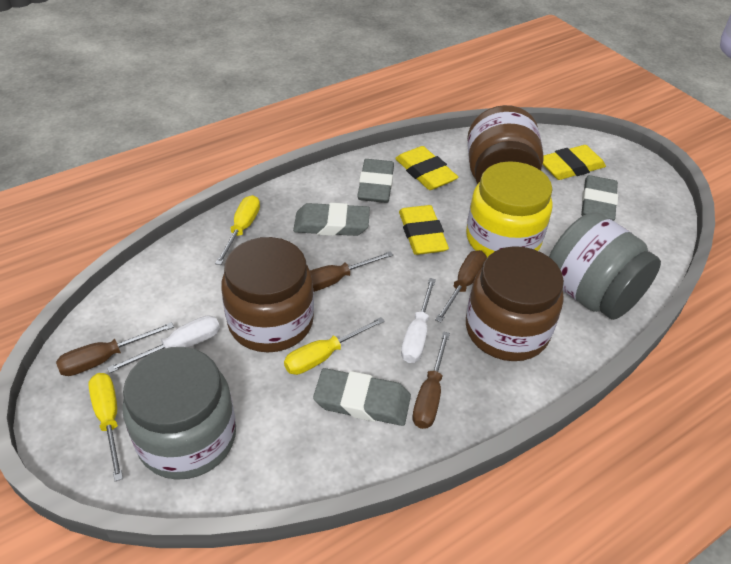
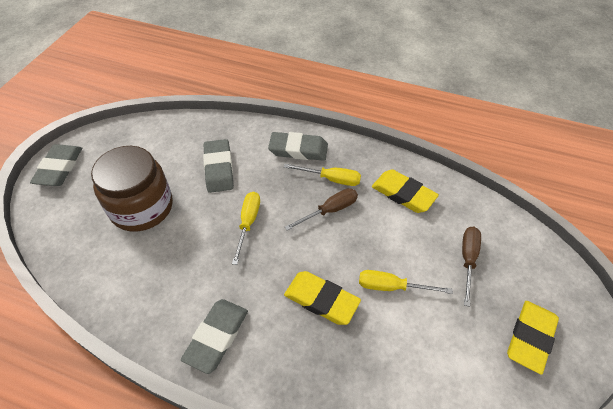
brown jar: 3 -> 1
brown screwdriver: 4 -> 2
grey jar: 2 -> 0
white screwdriver: 2 -> 0
yellow jar: 1 -> 0

